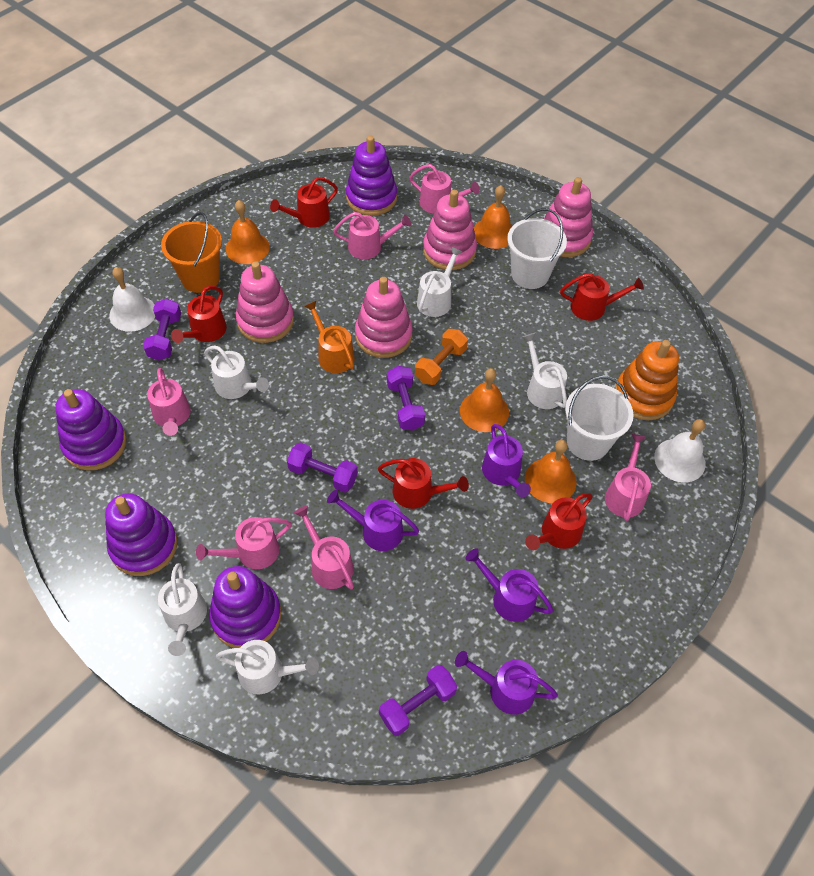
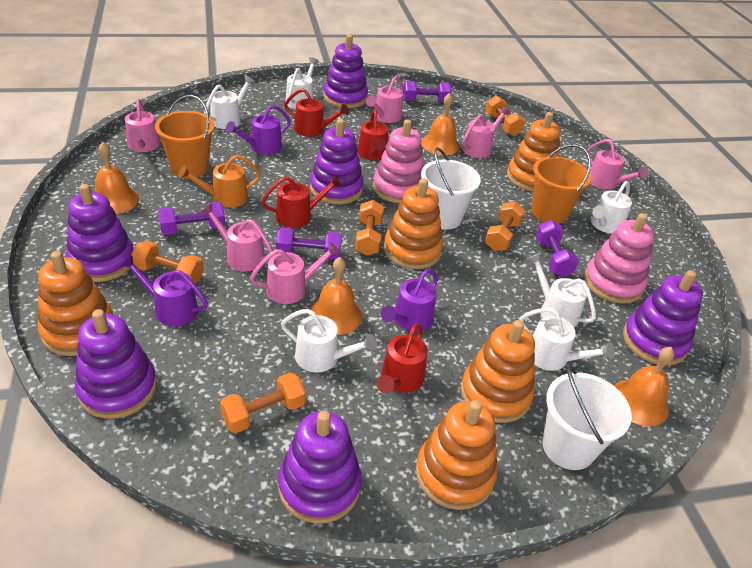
orange bucket: 1 -> 2
orange dumbbell: 1 -> 5
orange stacking toy: 1 -> 5
pink stacking toy: 4 -> 2
purple stacking toy: 4 -> 6
purple watering can: 4 -> 3
red watering can: 5 -> 4
white bell: 2 -> 0
white watering can: 5 -> 6

